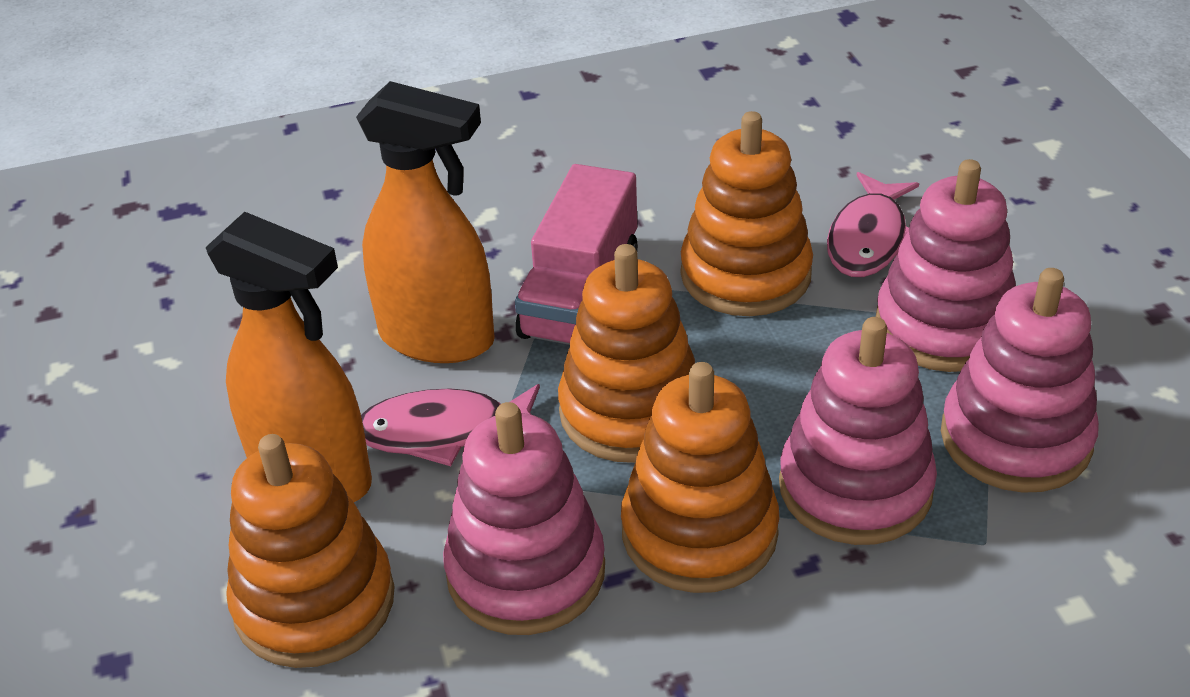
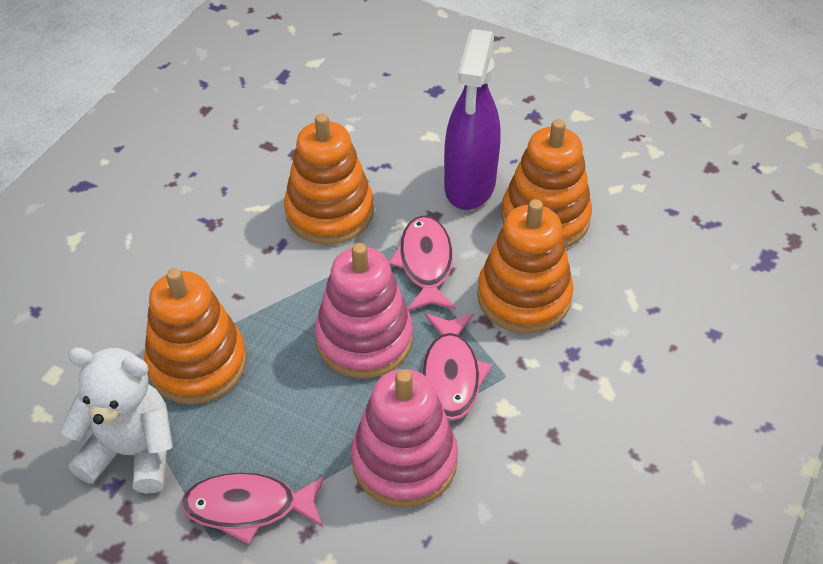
orange spray bottle: 2 -> 0
pink fish: 2 -> 3
pink stacking toy: 4 -> 2
pink truck: 1 -> 0
purple spray bottle: 0 -> 1
white teddy bear: 0 -> 1

